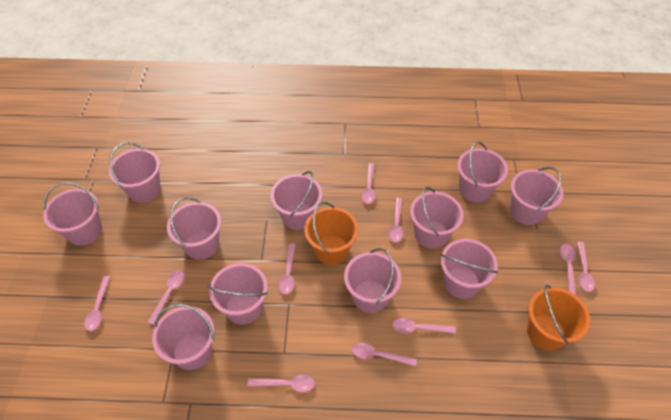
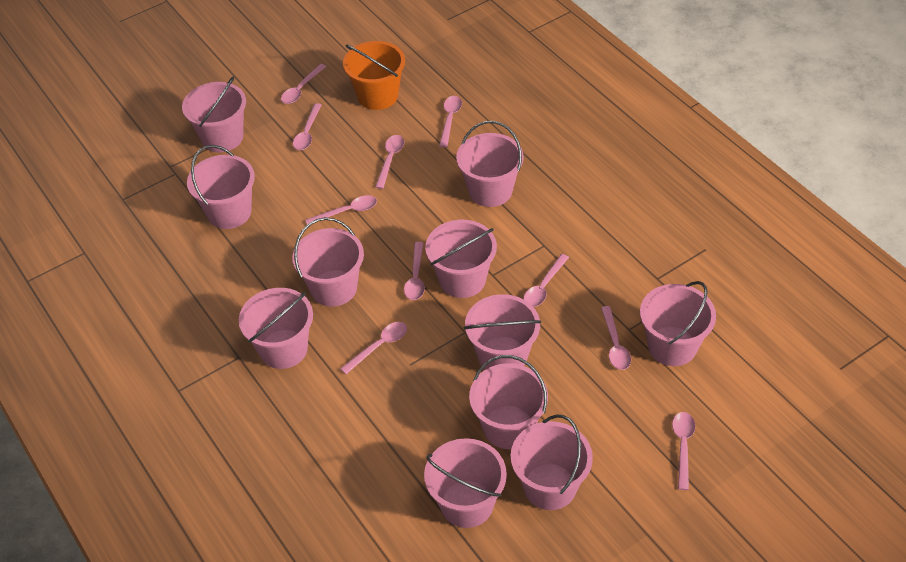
orange bucket: 2 -> 1

